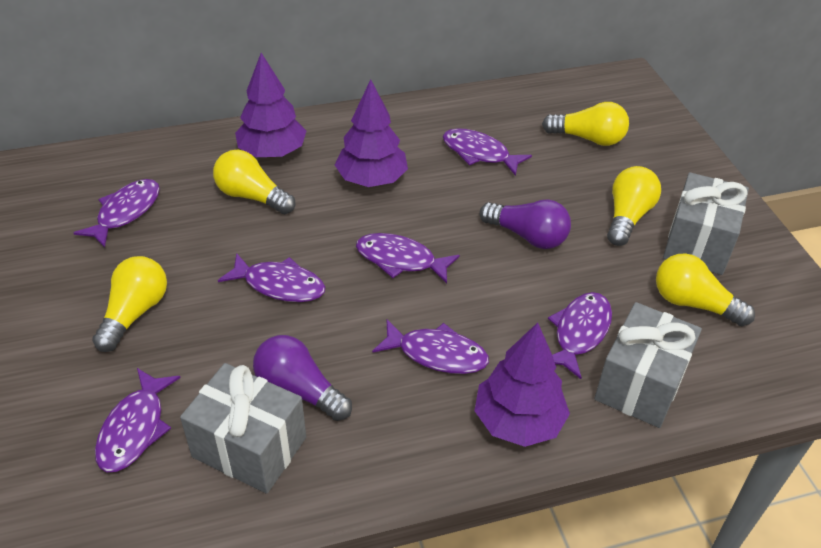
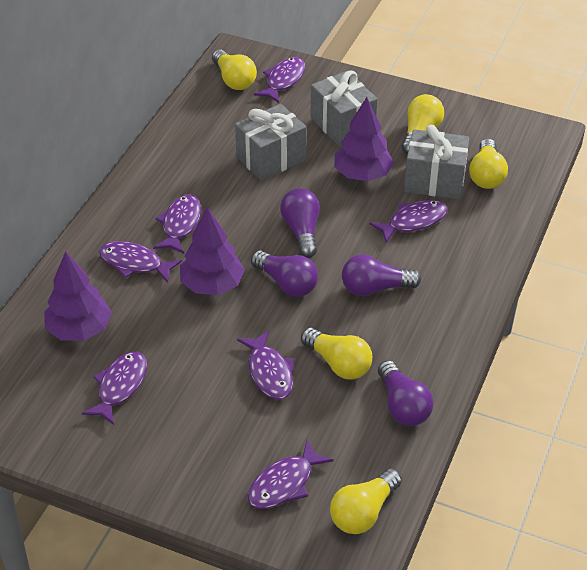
purple light bulb: 2 -> 4

